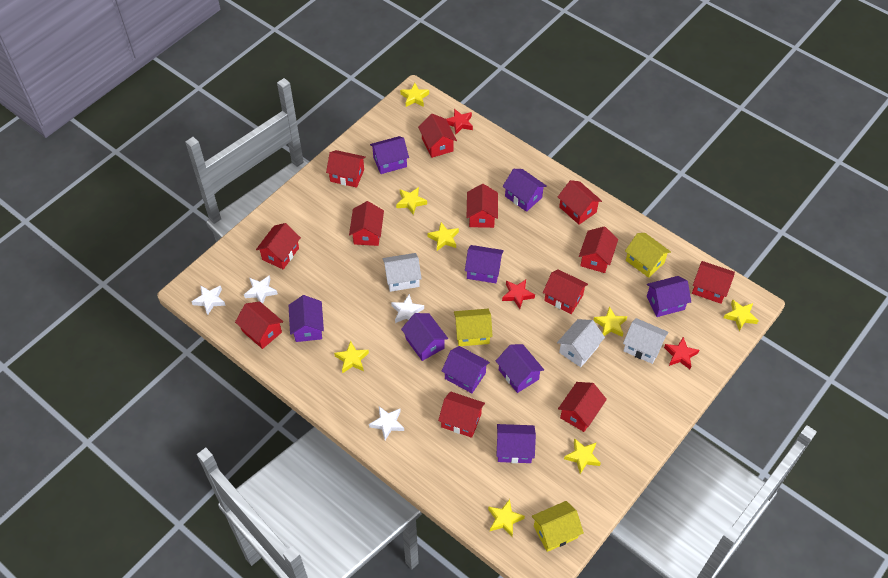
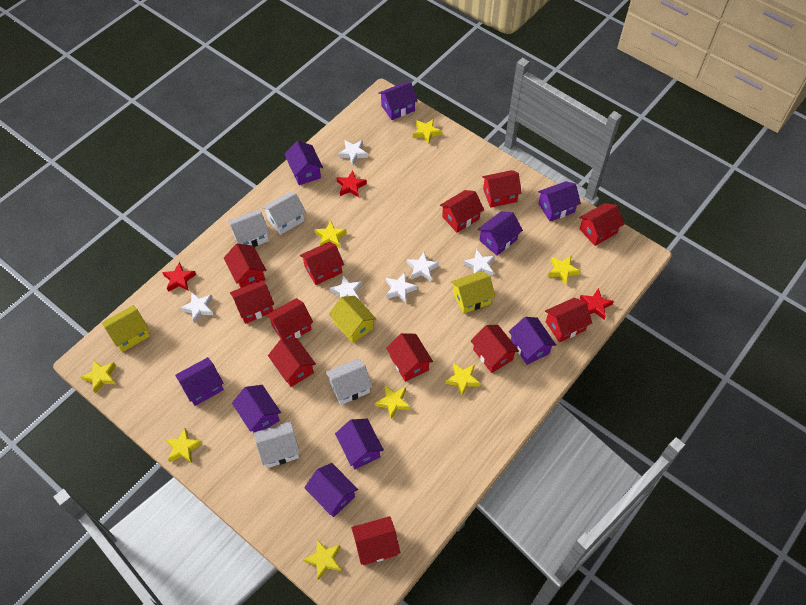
white house: 3 -> 4
white star: 4 -> 6

